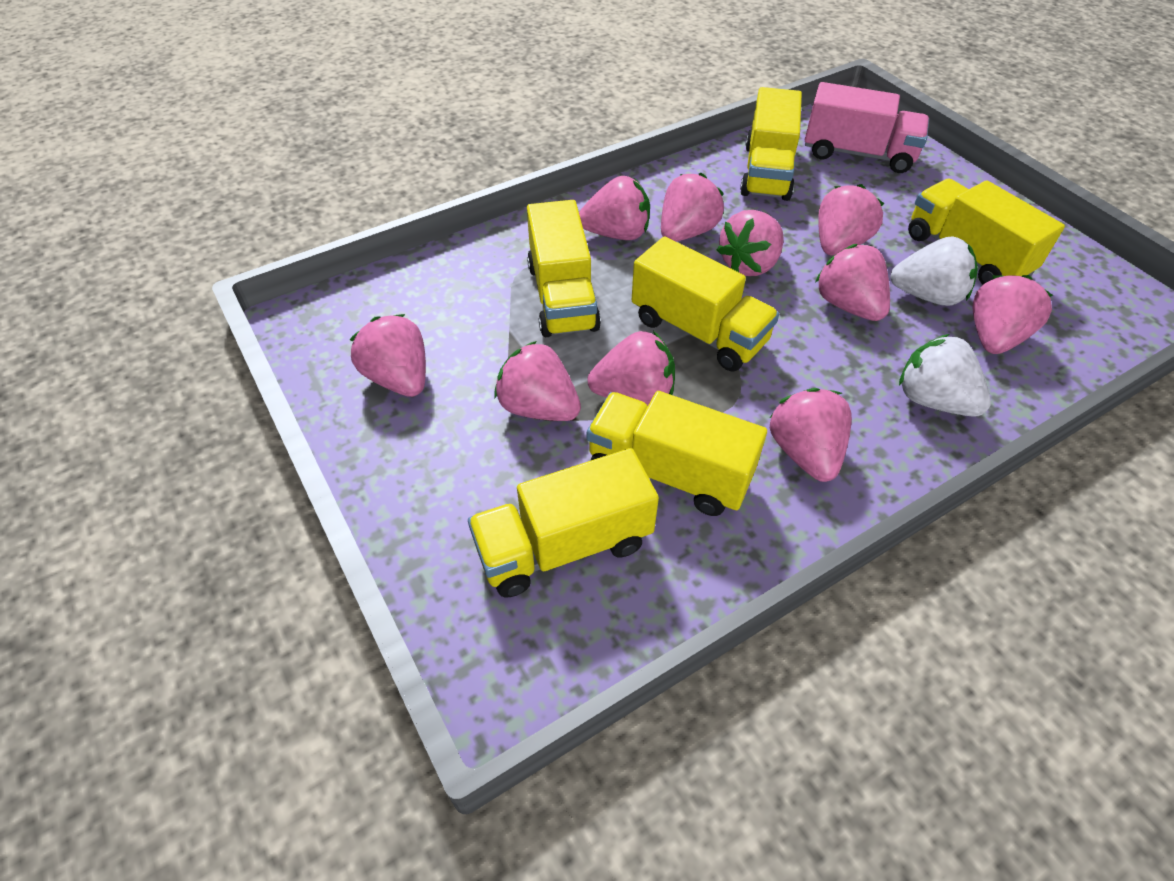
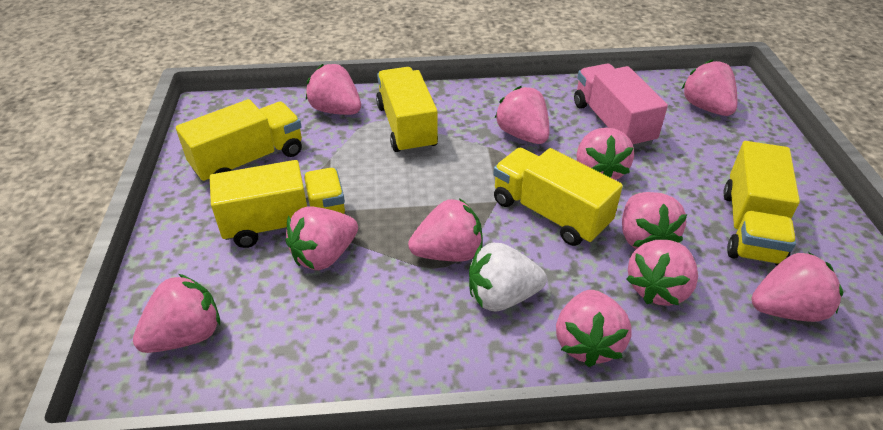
pink strawberry: 10 -> 11
white strawberry: 2 -> 1
yellow truck: 6 -> 5

